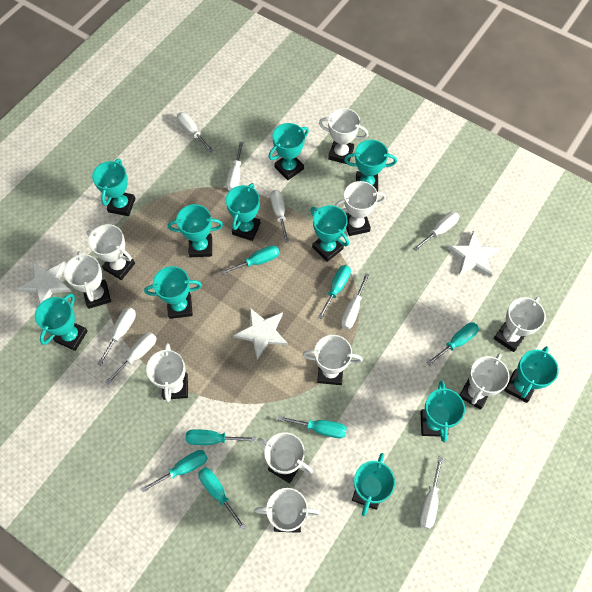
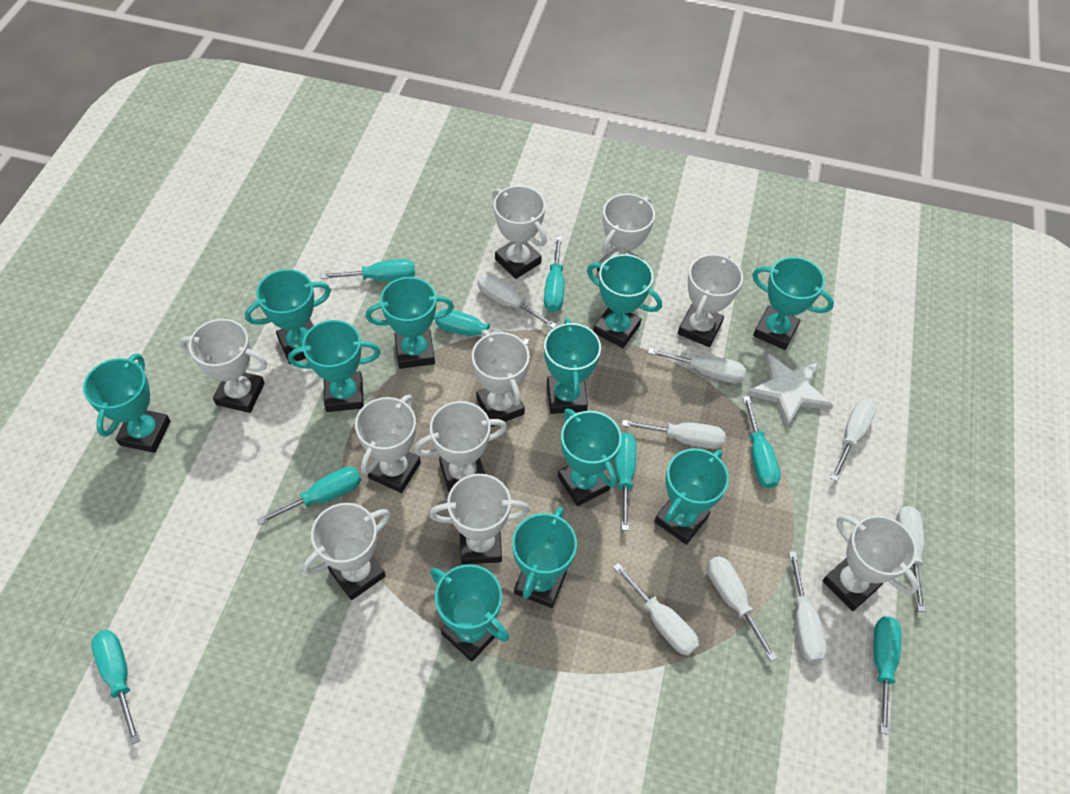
turquoise screwdriver: 7 -> 8
white star: 3 -> 1

